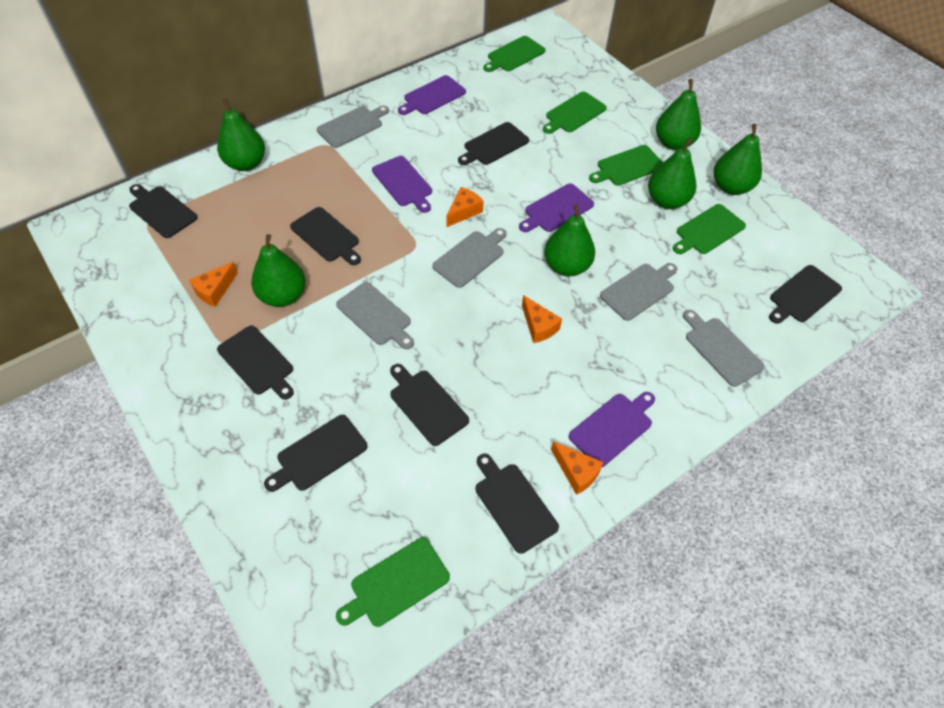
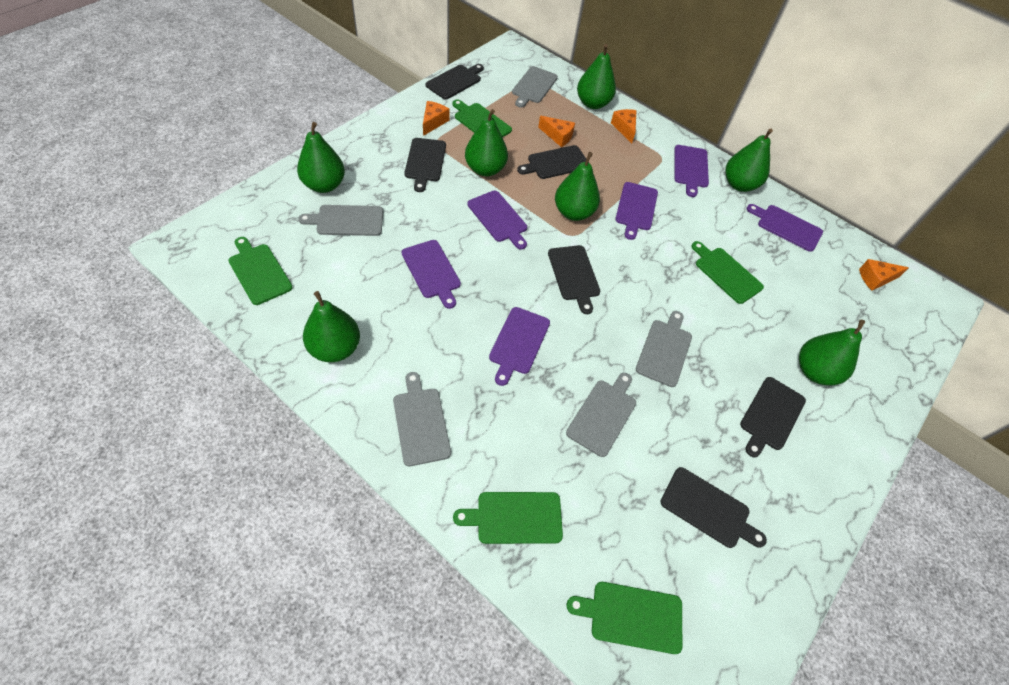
black cutting board: 8 -> 6
green pear: 6 -> 7
purple cutting board: 4 -> 6

